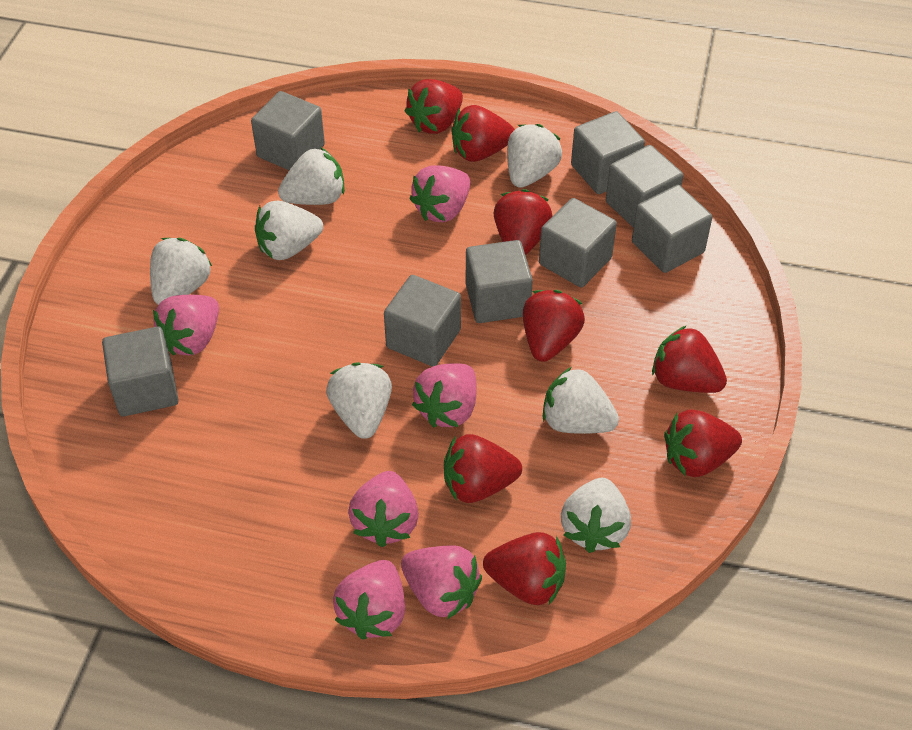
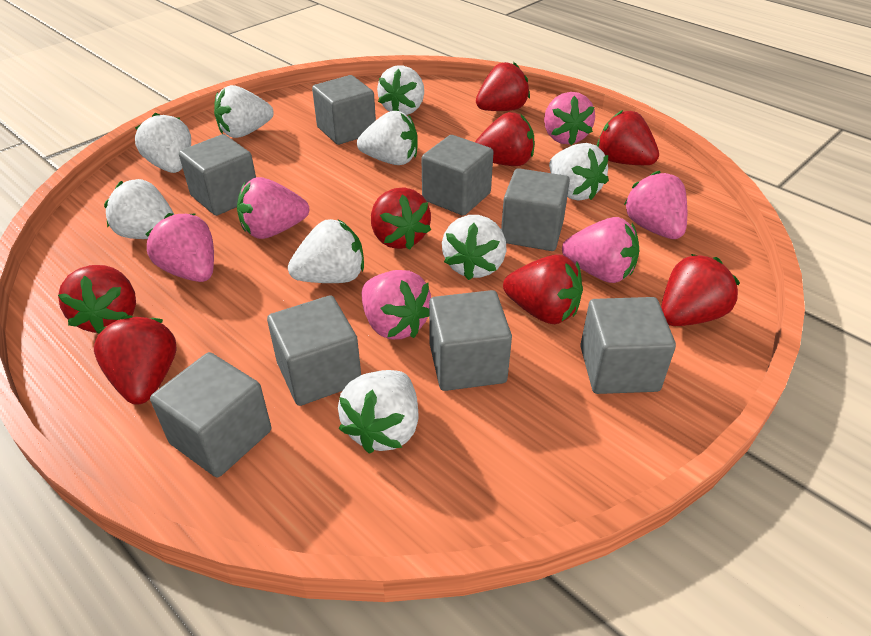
white strawberry: 7 -> 9

